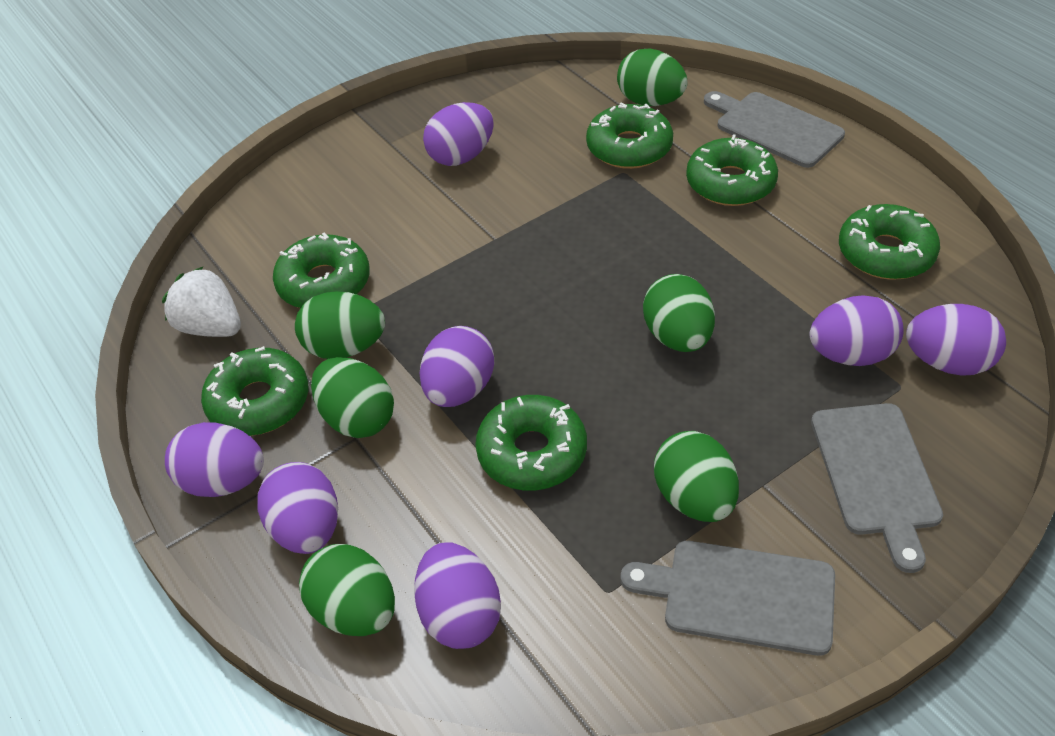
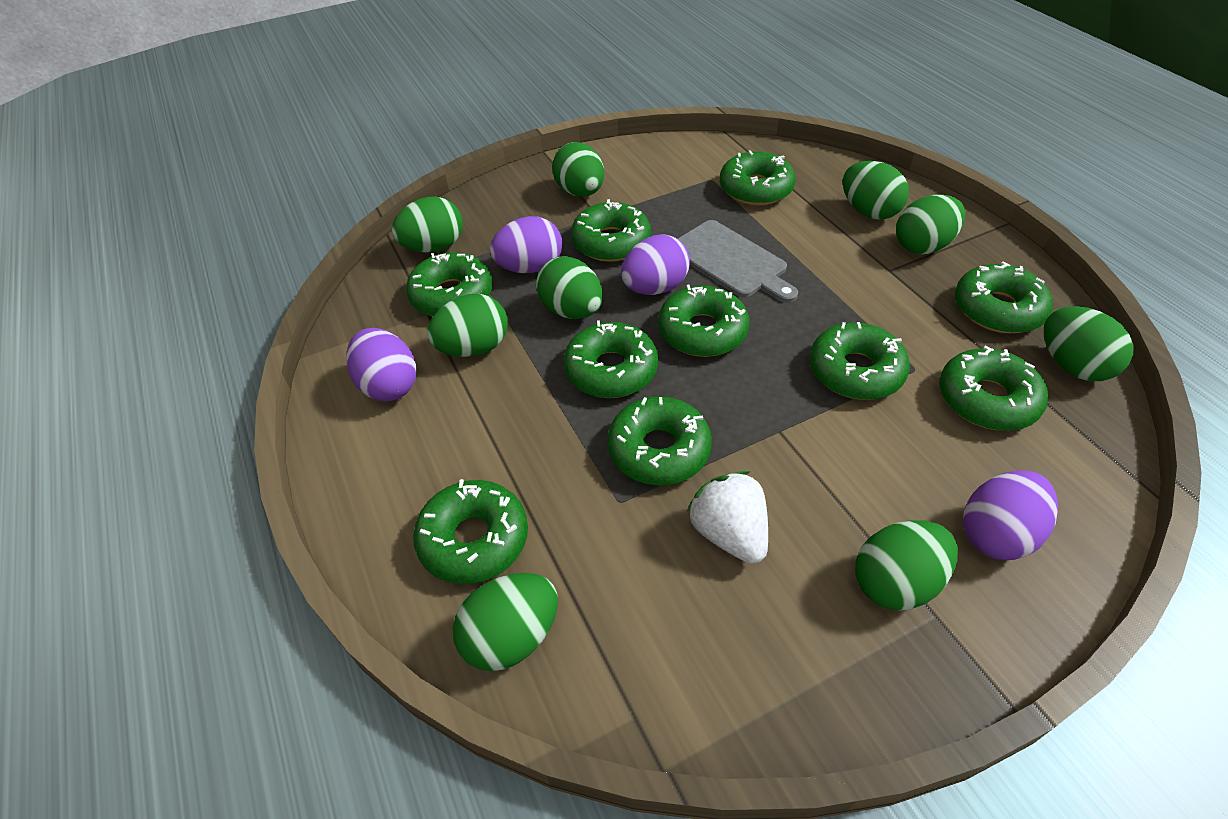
green donut: 6 -> 10
green egg: 6 -> 9
grey cutting board: 3 -> 1
purple egg: 7 -> 4

